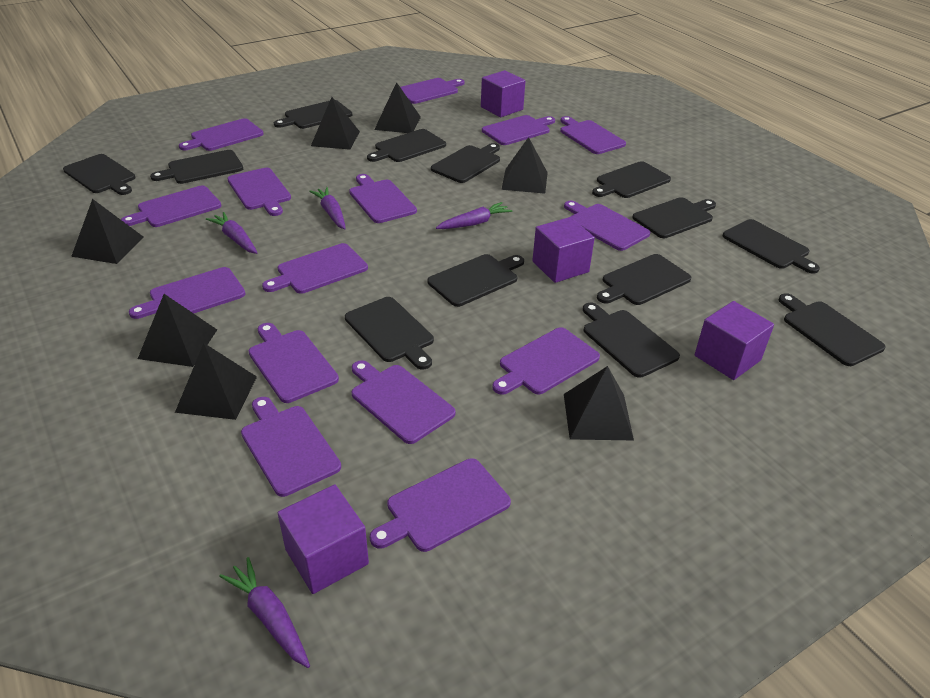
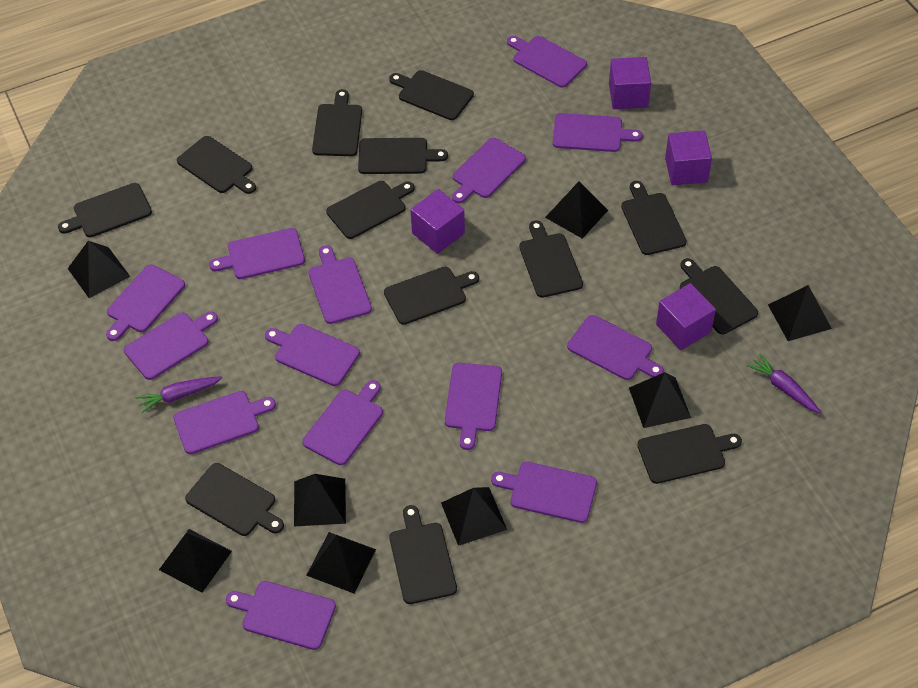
black pyramid: 7 -> 8
purple carrot: 4 -> 2
purple cutting board: 15 -> 14

